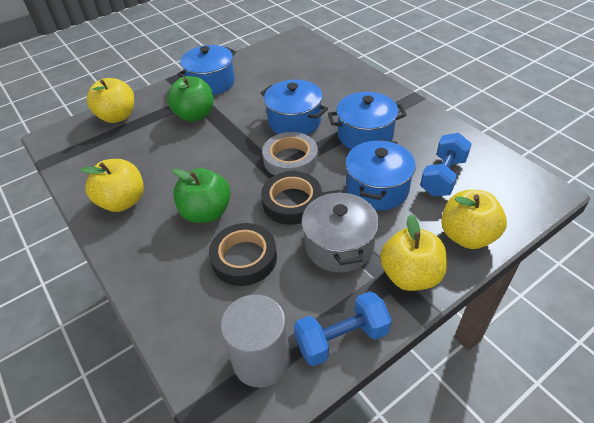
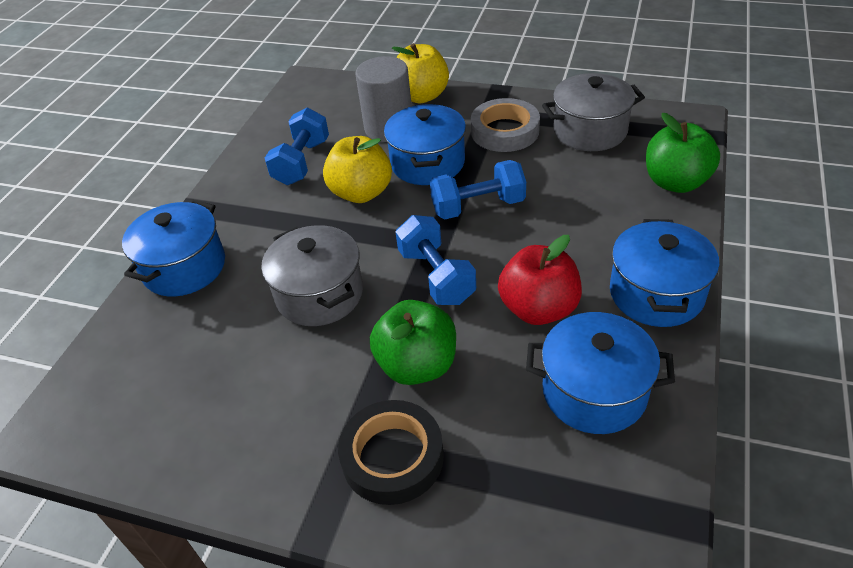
black tape: 2 -> 1
blue dumbbell: 2 -> 3
grey pot: 1 -> 2
red apple: 0 -> 1
yellow apple: 4 -> 2

